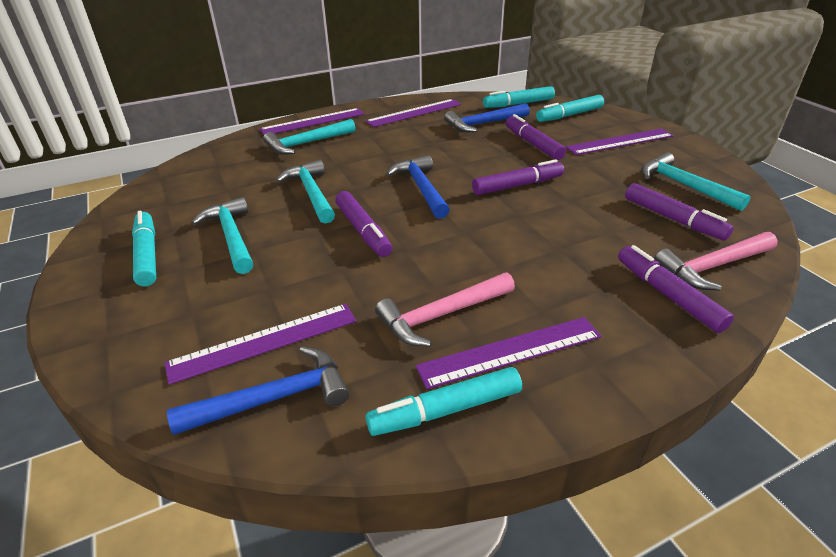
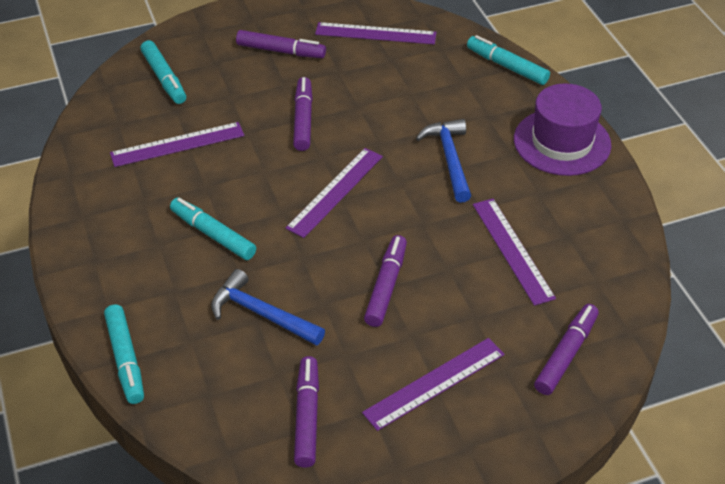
blue hammer: 3 -> 2
pink hammer: 2 -> 0
purple hat: 0 -> 1
turquoise hammer: 4 -> 0

